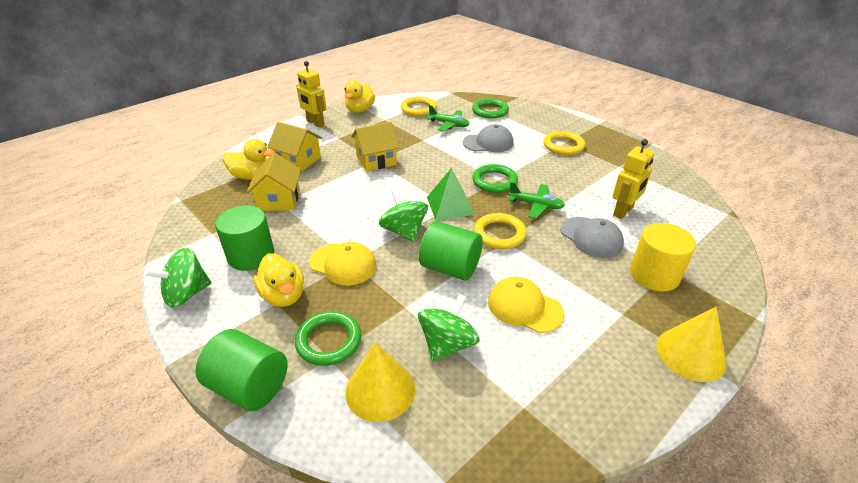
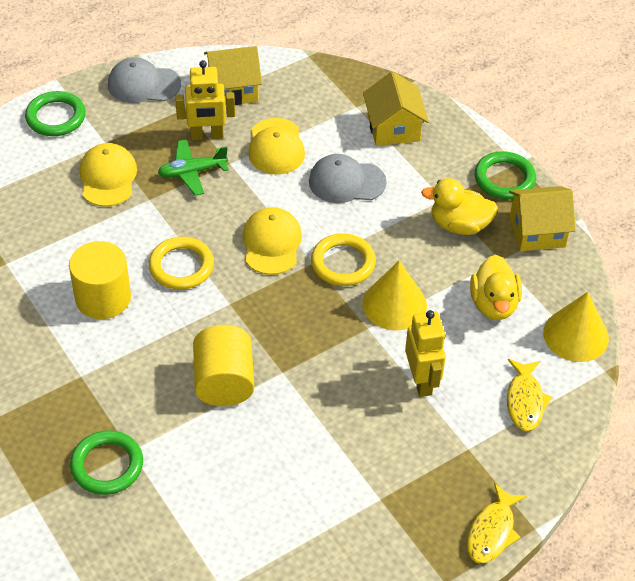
green cylinder: 3 -> 0
green plane: 2 -> 1
green pyramid: 1 -> 0
green spinning top: 3 -> 0
yellow cap: 2 -> 3
yellow cylinder: 1 -> 2
yellow duck: 3 -> 2
yellow fish: 0 -> 2
yellow ring: 3 -> 2

